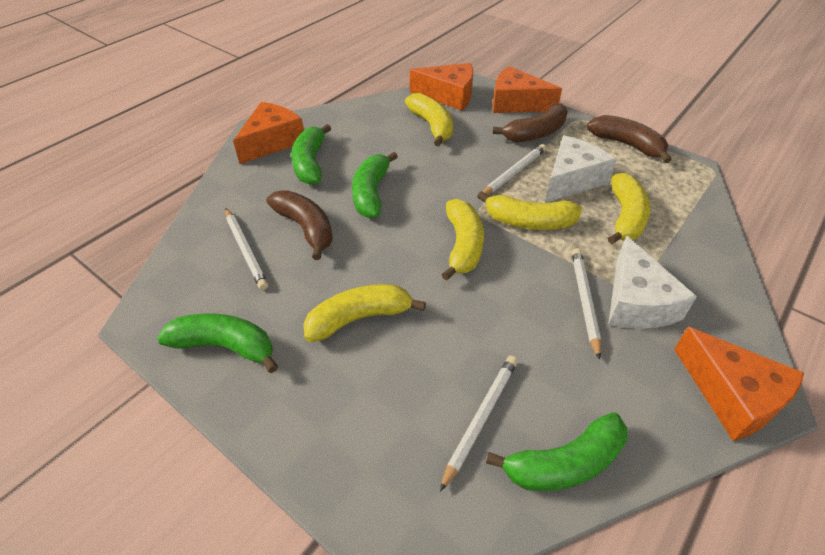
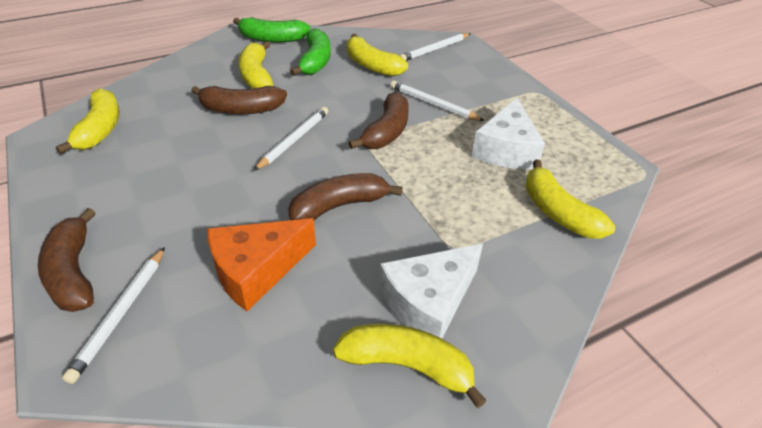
brown banana: 3 -> 4
green banana: 4 -> 2
orange cheese: 4 -> 1

